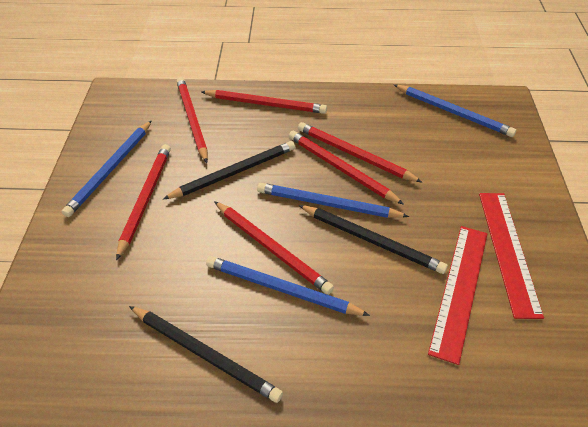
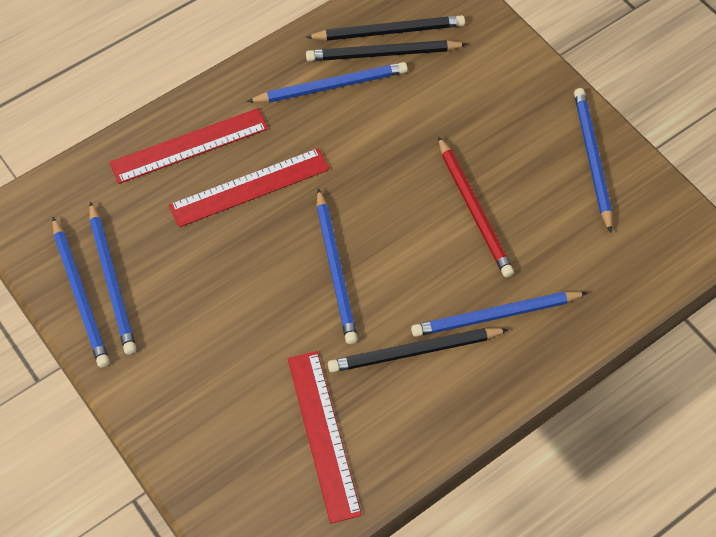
blue pencil: 4 -> 6
red pencil: 6 -> 1
red ruler: 2 -> 3

